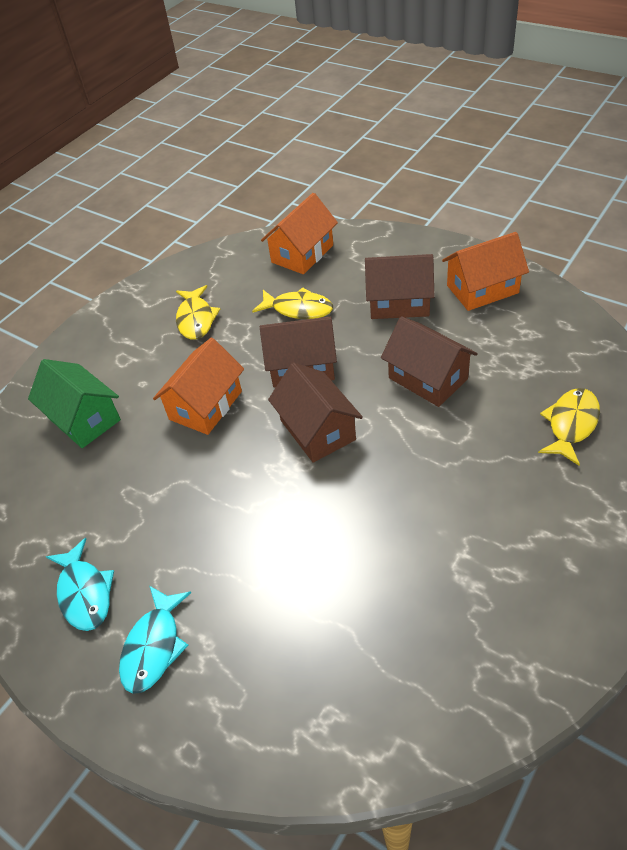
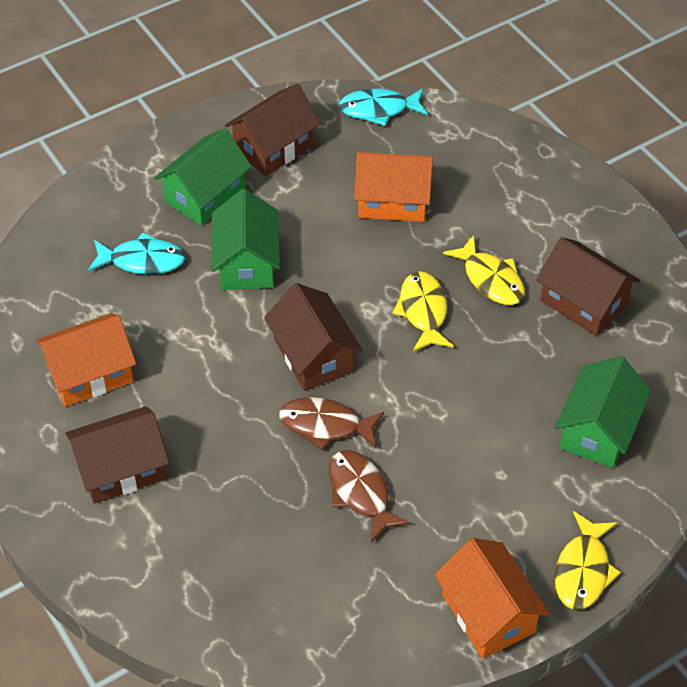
brown fish: 0 -> 2
green house: 1 -> 3

